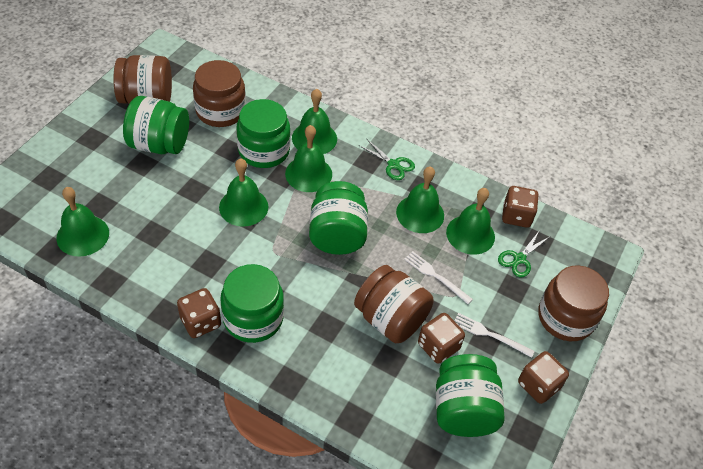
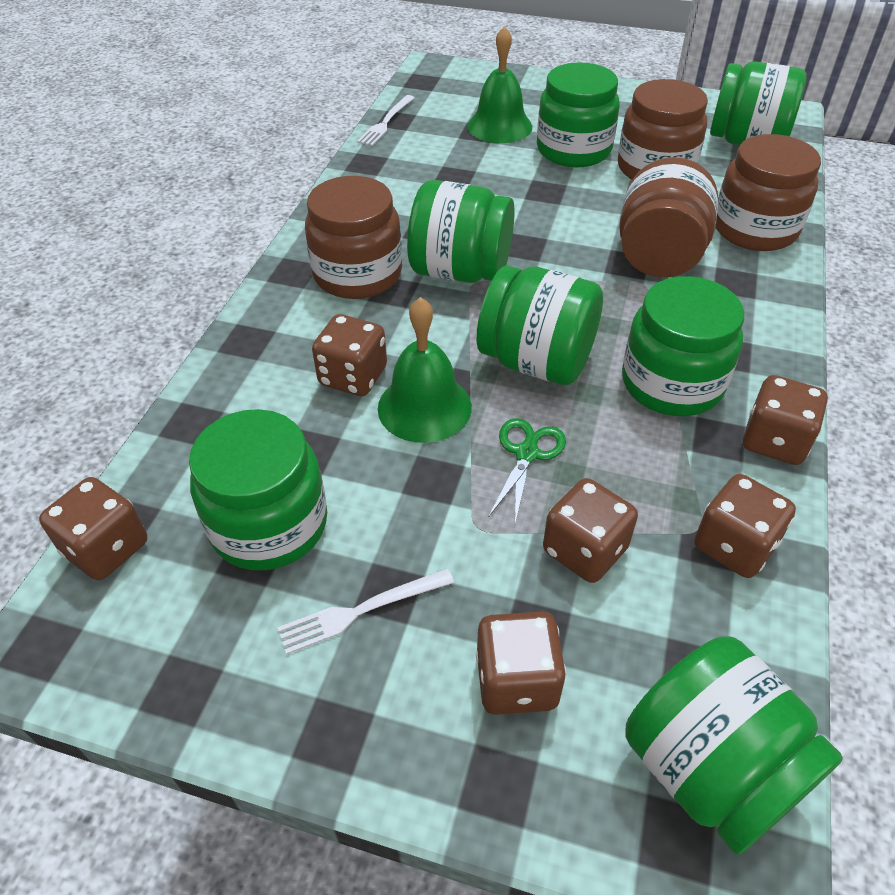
brown dice: 4 -> 6
green bell: 6 -> 2
green jar: 5 -> 7
green scissors: 2 -> 1

